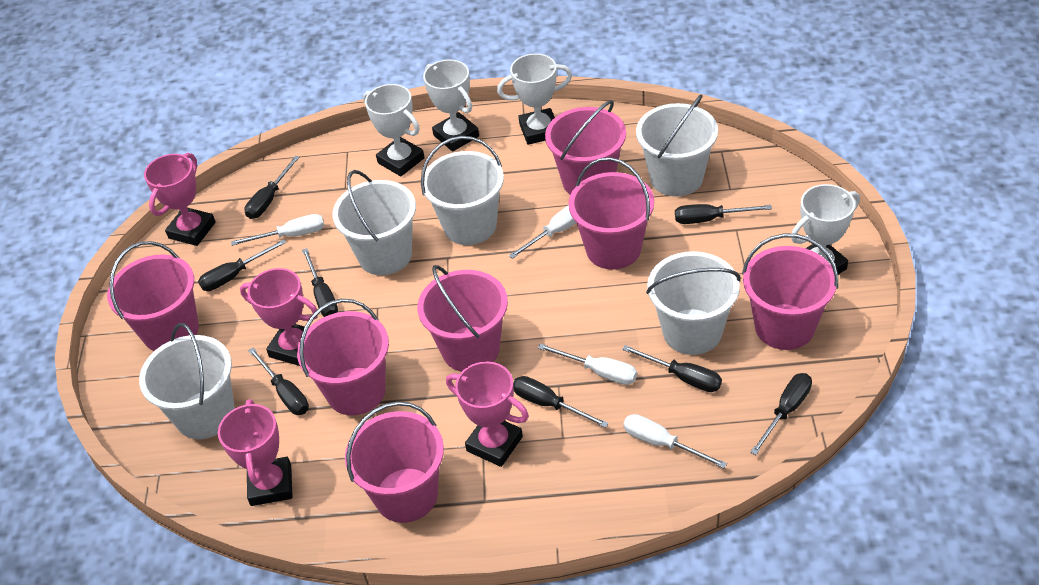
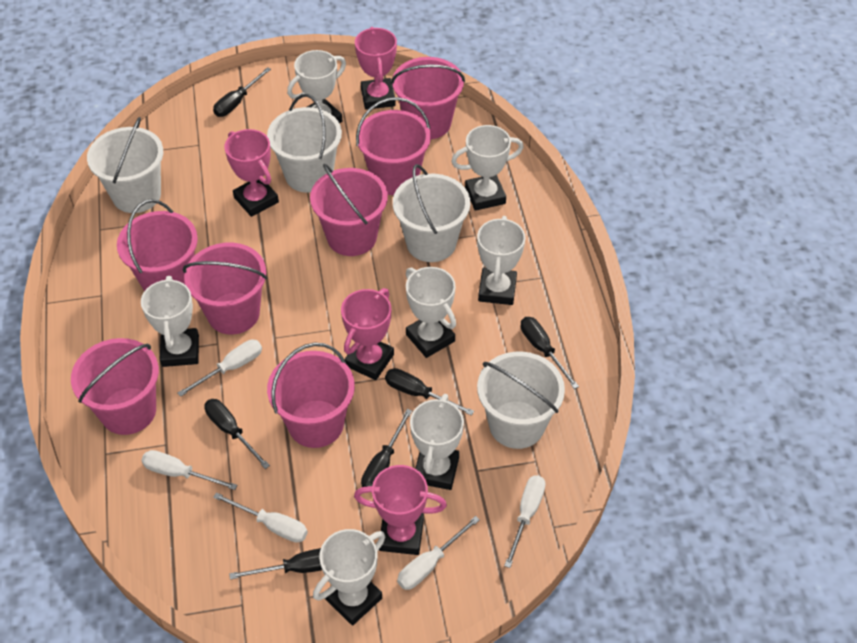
black screwdriver: 8 -> 6
white bucket: 5 -> 4
white screwdriver: 4 -> 5
white trophy: 4 -> 7

